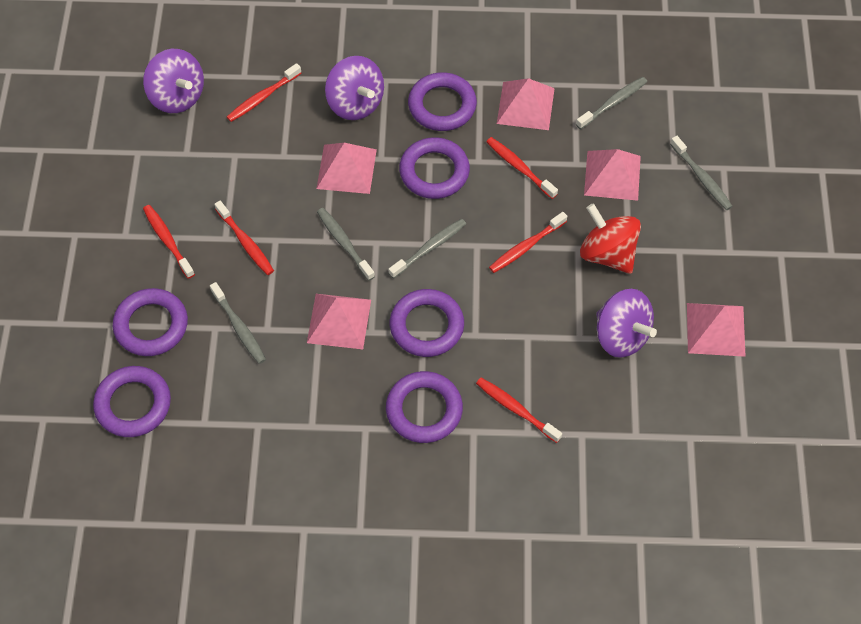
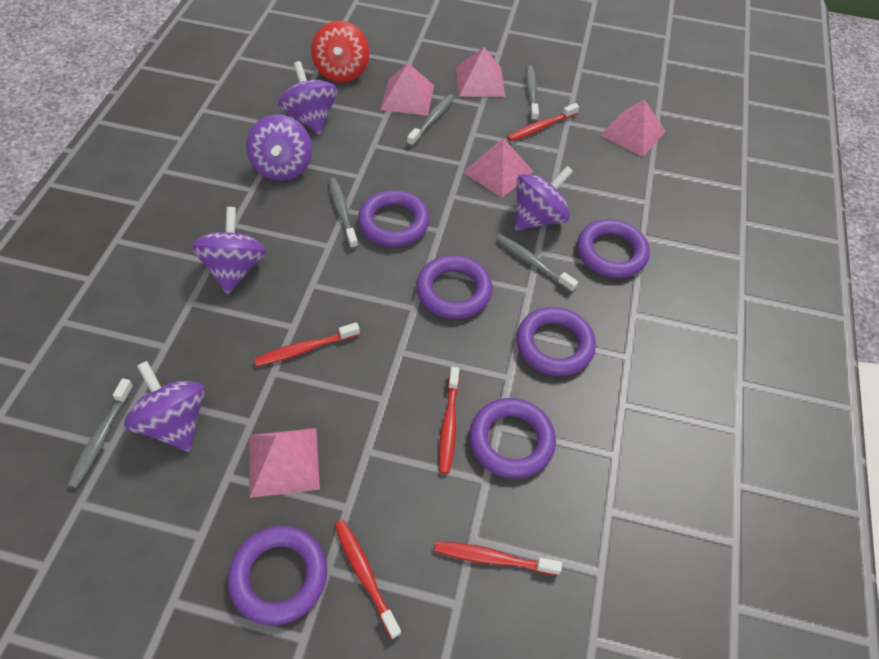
purple spinning top: 3 -> 5
red toothbrush: 6 -> 5

